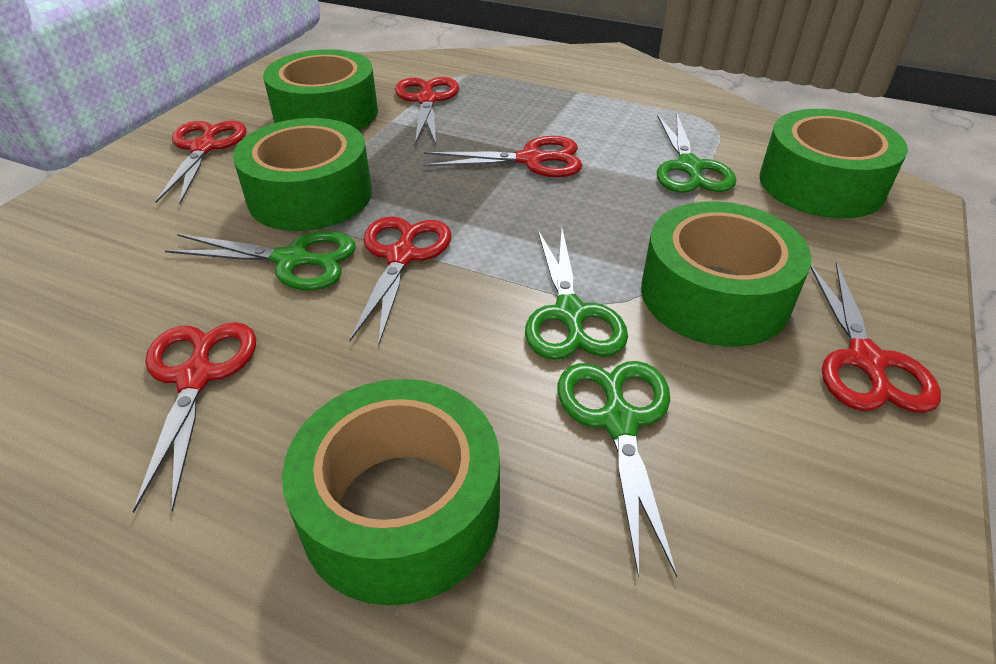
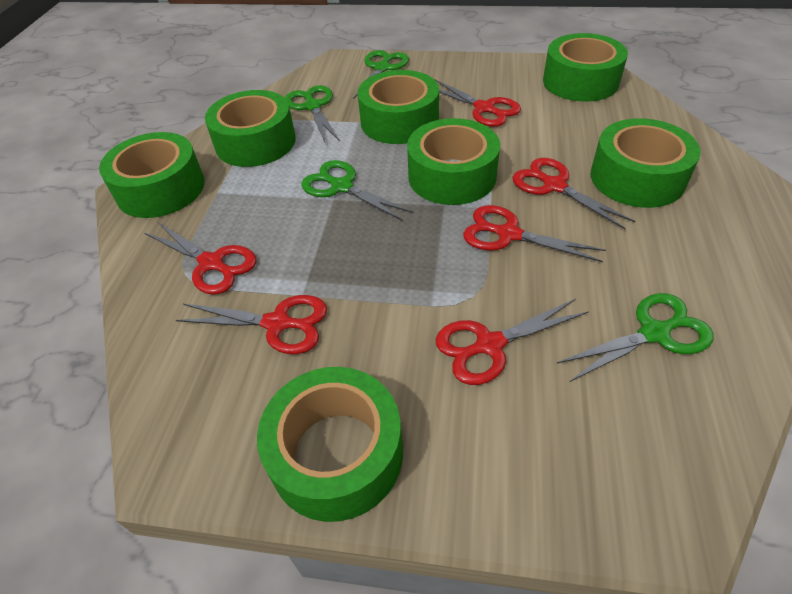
green tape: 5 -> 7

